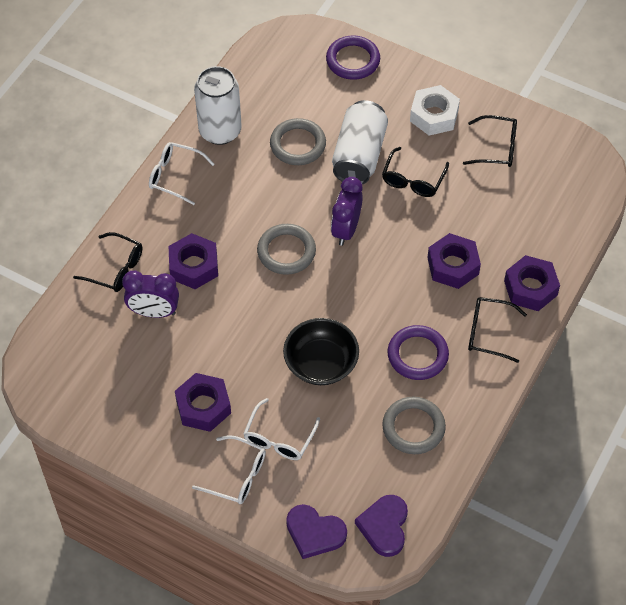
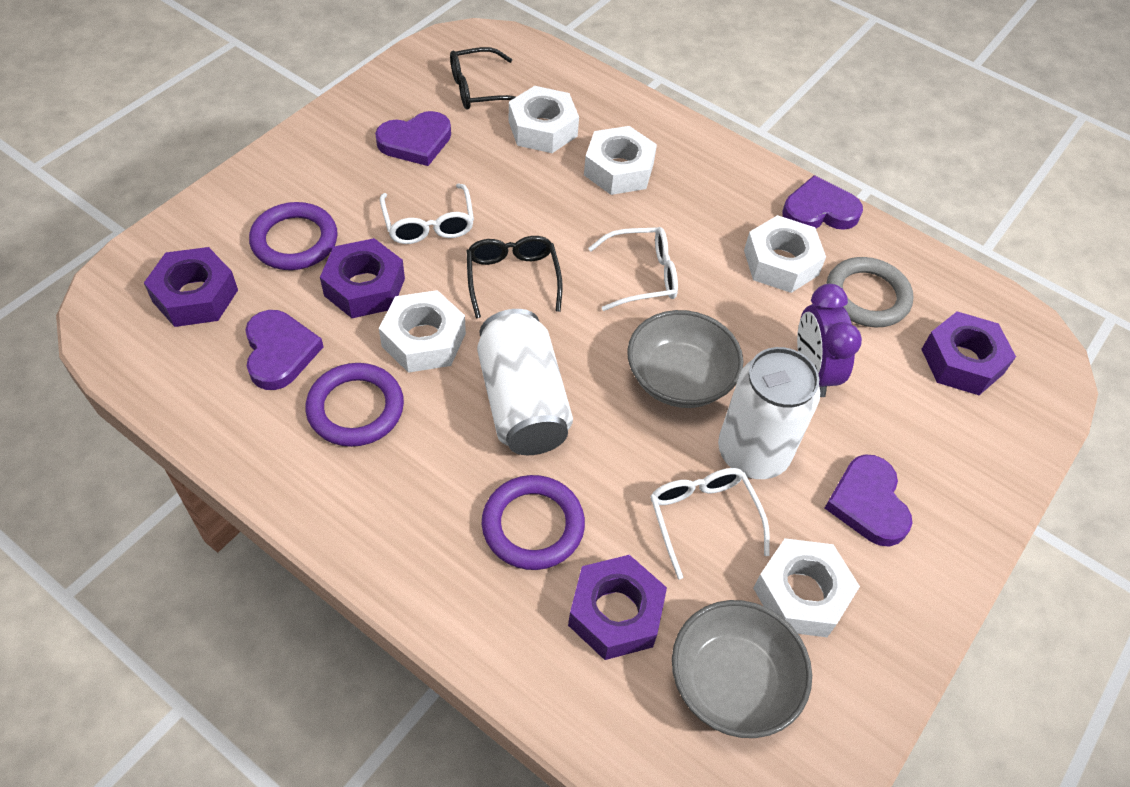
black bowl: 1 -> 0
black glasses: 4 -> 2
grey bowl: 0 -> 2
grey ring: 3 -> 1
purple clock: 2 -> 1
purple heart: 2 -> 4
purple ring: 2 -> 3
white nut: 1 -> 5

